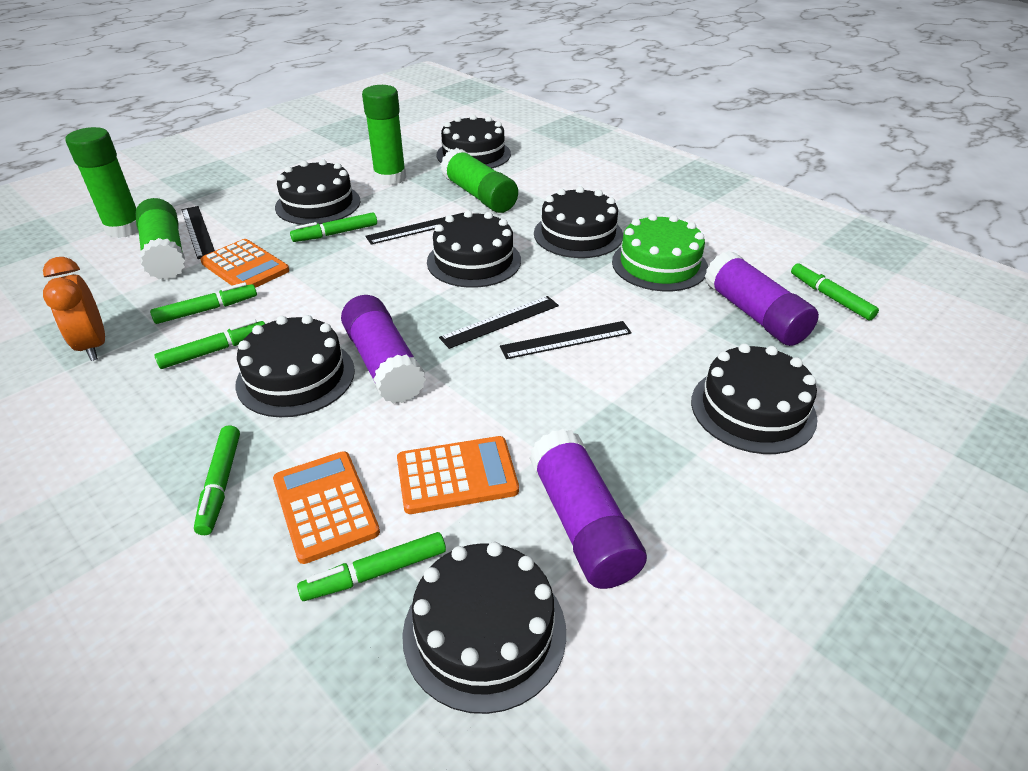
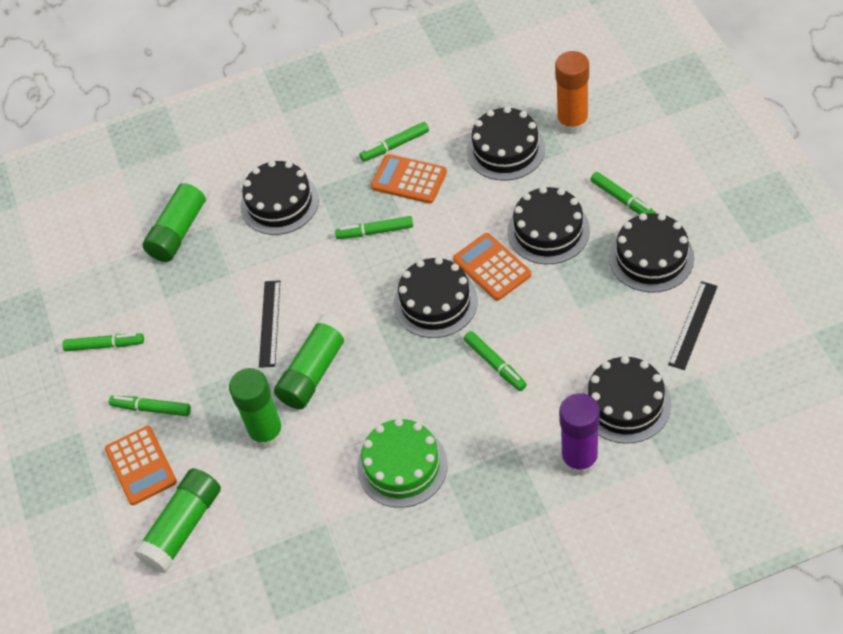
black cake: 7 -> 6
black ruler: 4 -> 2
orange clock: 1 -> 0
orange glue stick: 0 -> 1
purple glue stick: 3 -> 1

